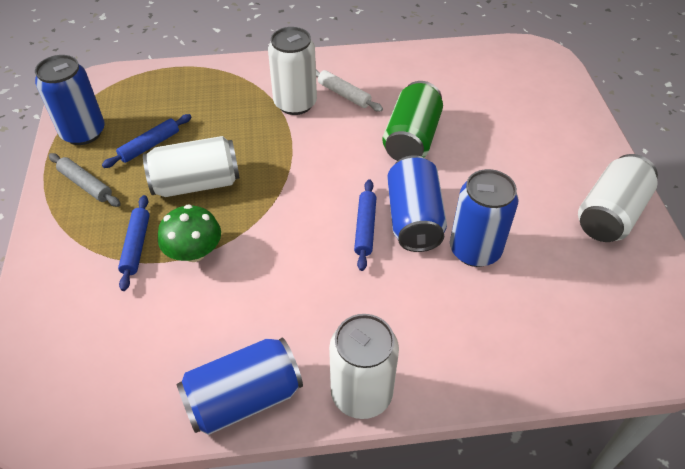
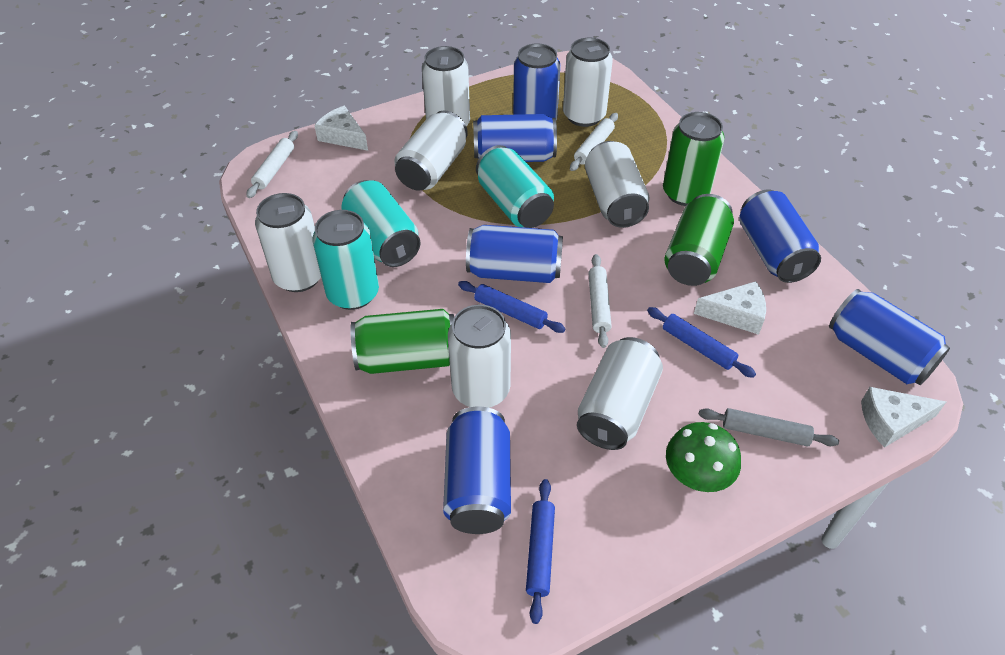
blue can: 4 -> 6
green can: 1 -> 3
turquoise can: 0 -> 3
white can: 4 -> 7
white cheese: 0 -> 3
white rolling pin: 1 -> 3

